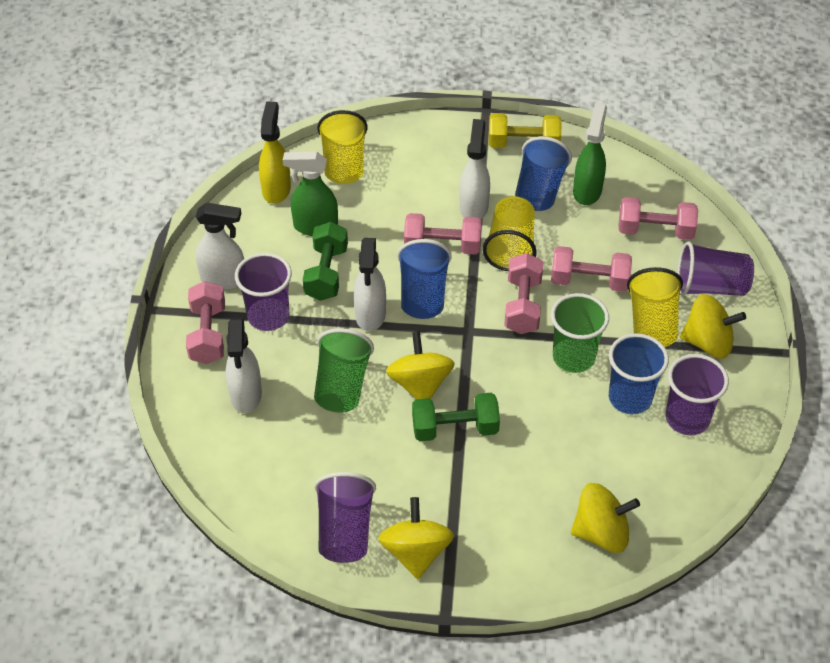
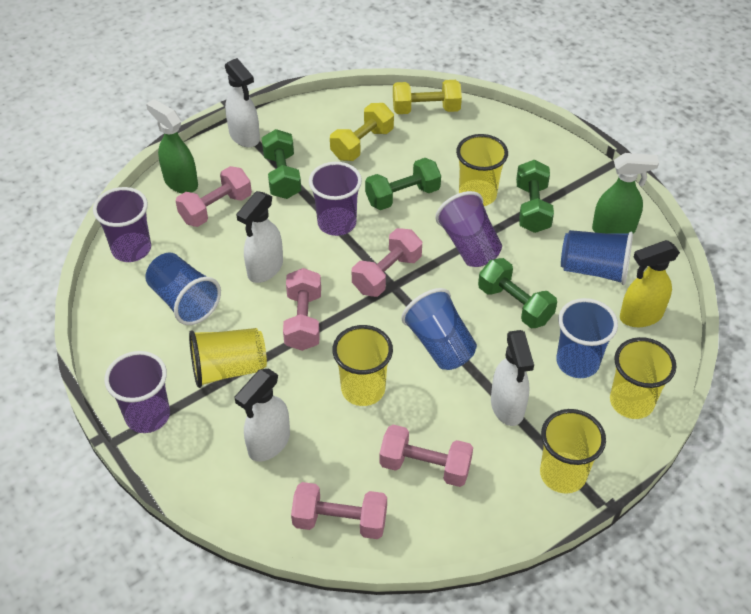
blue cup: 3 -> 4
green cup: 2 -> 0
green dumbbell: 2 -> 4
yellow cup: 3 -> 5
yellow dumbbell: 1 -> 2
yellow spinning top: 4 -> 0

